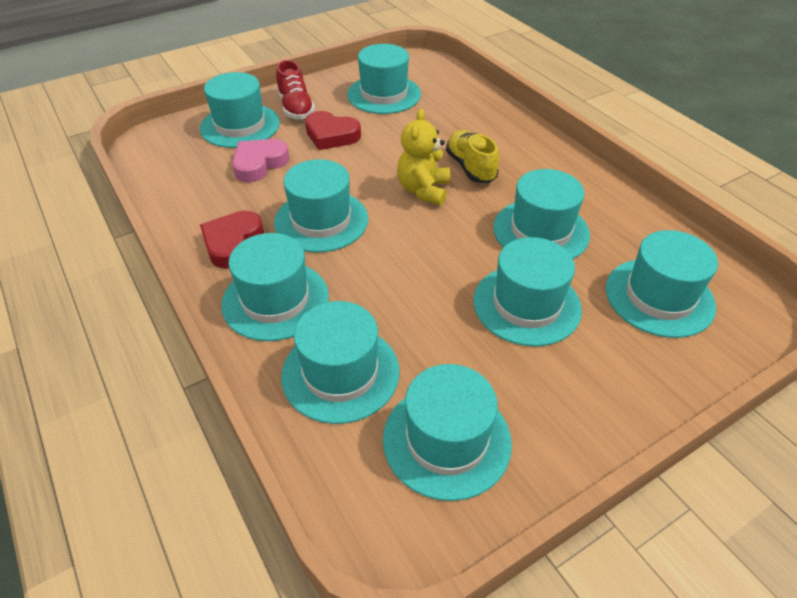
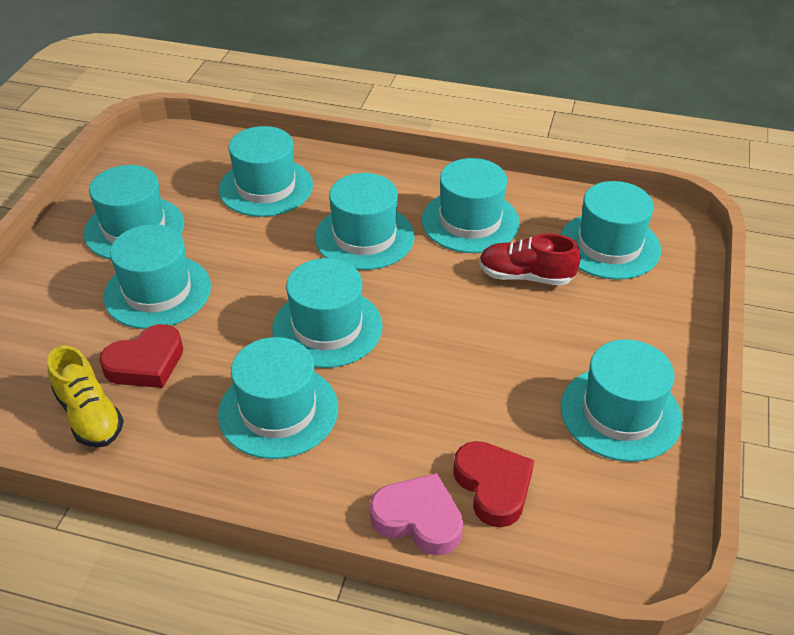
yellow teddy bear: 1 -> 0

